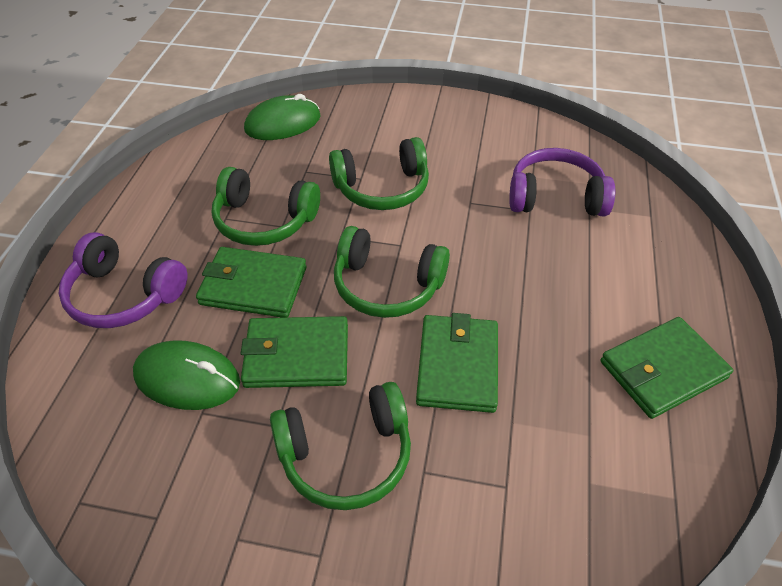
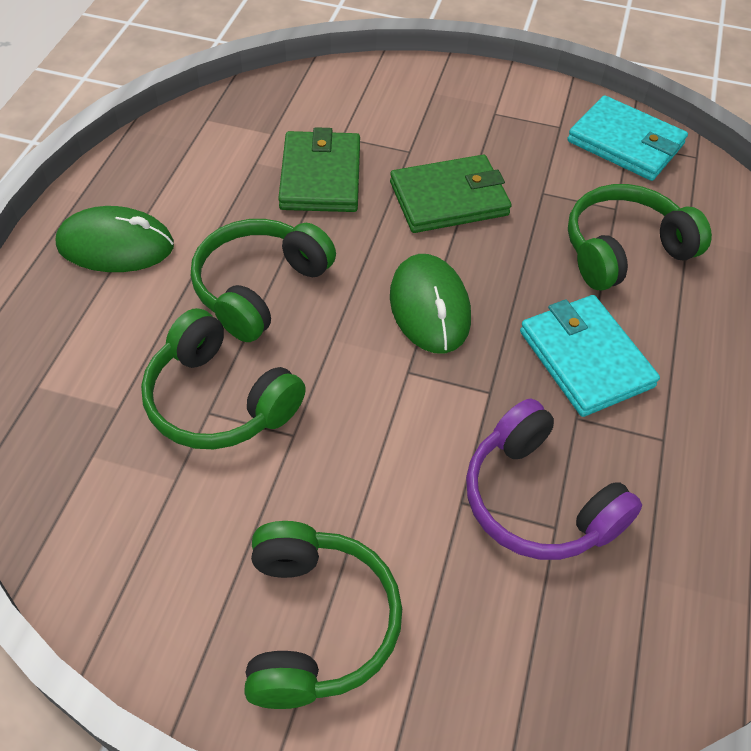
green wallet: 4 -> 2
purple headphones: 2 -> 1
turquoise wallet: 0 -> 2

